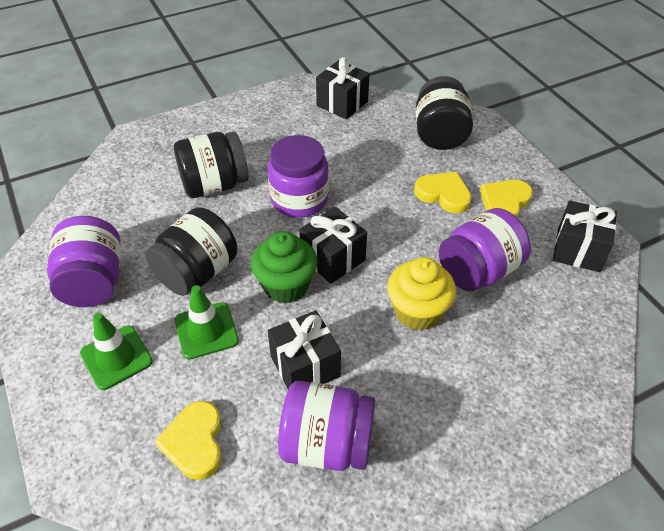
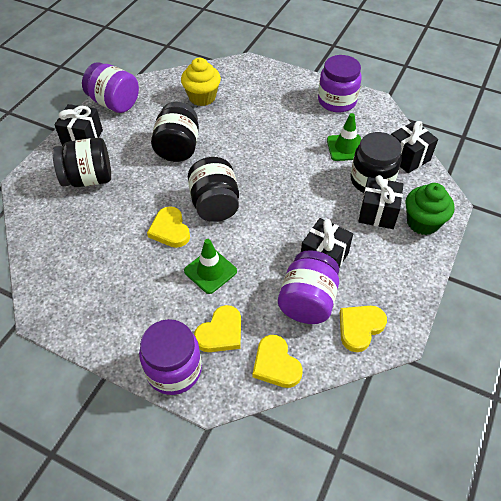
black jar: 3 -> 4
yellow heart: 3 -> 4

